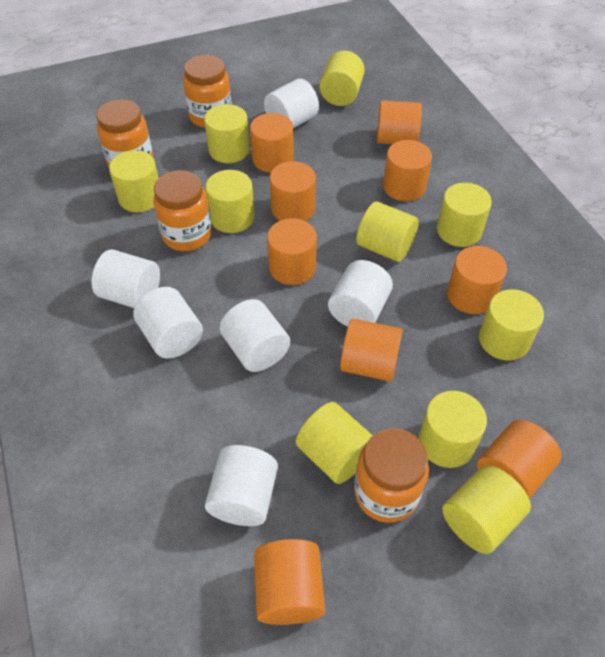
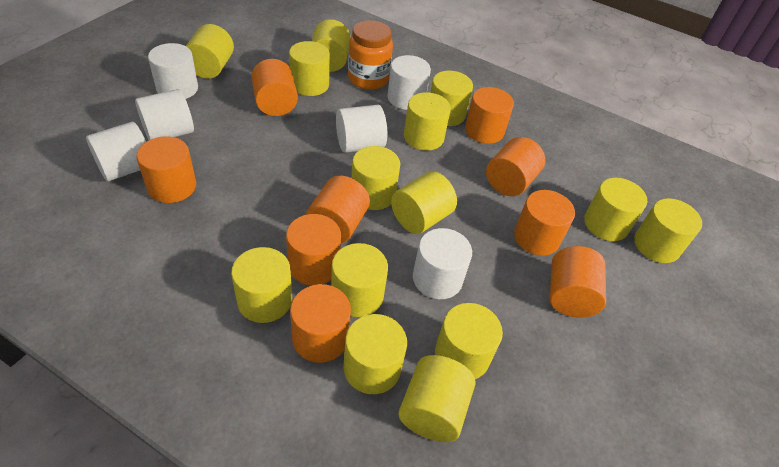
orange jar: 4 -> 1
yellow cylinder: 10 -> 14

